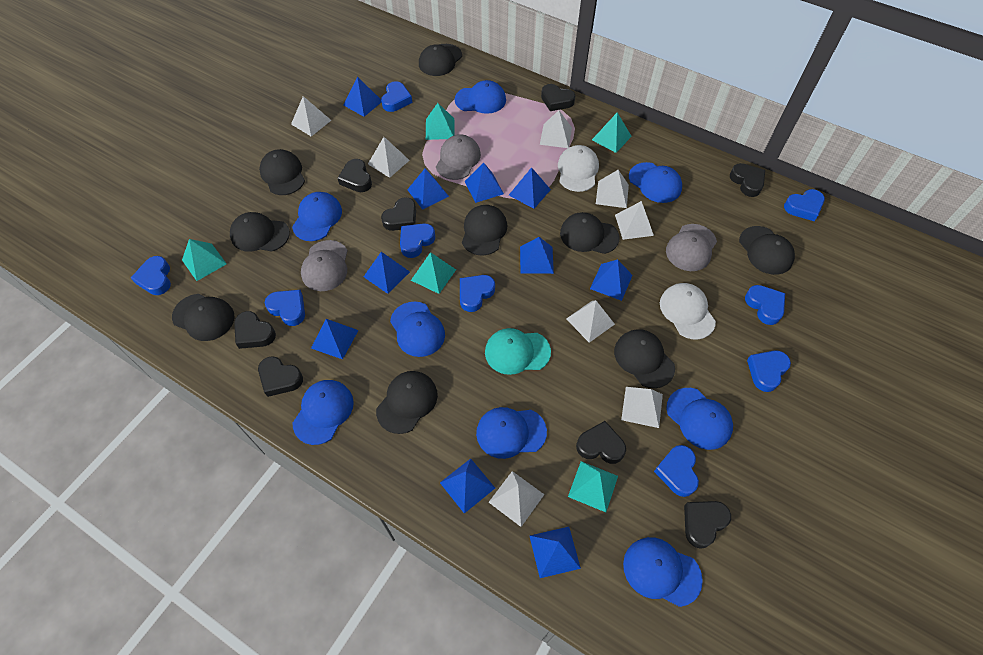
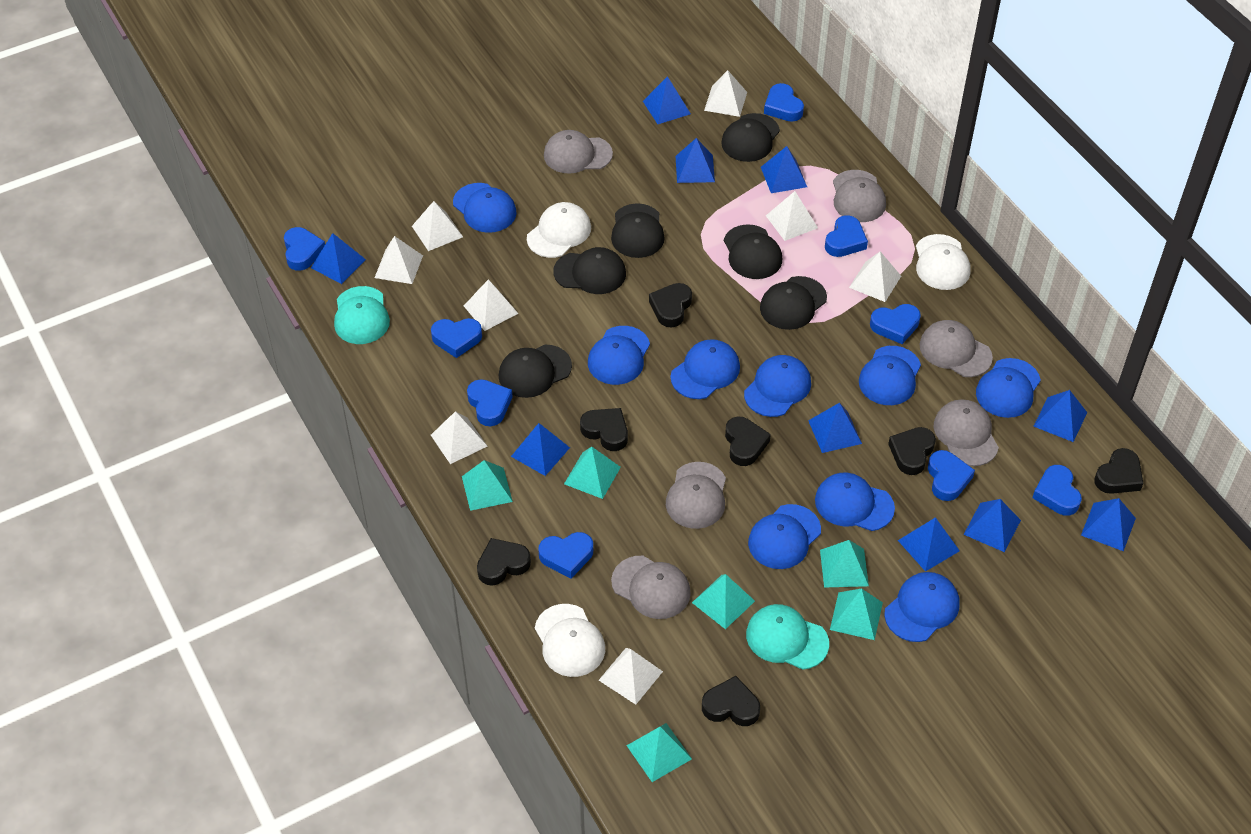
black cap: 9 -> 6
black heart: 8 -> 7
blue cap: 8 -> 9
grey cap: 3 -> 6
turquoise cap: 1 -> 2
turquoise pyramid: 5 -> 6
white cap: 2 -> 3

